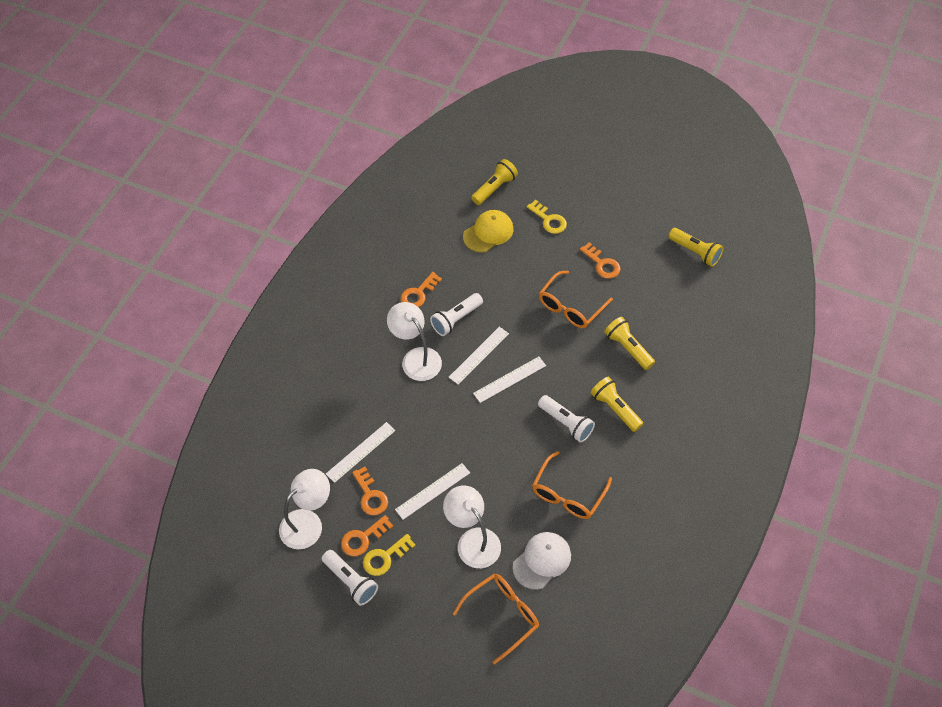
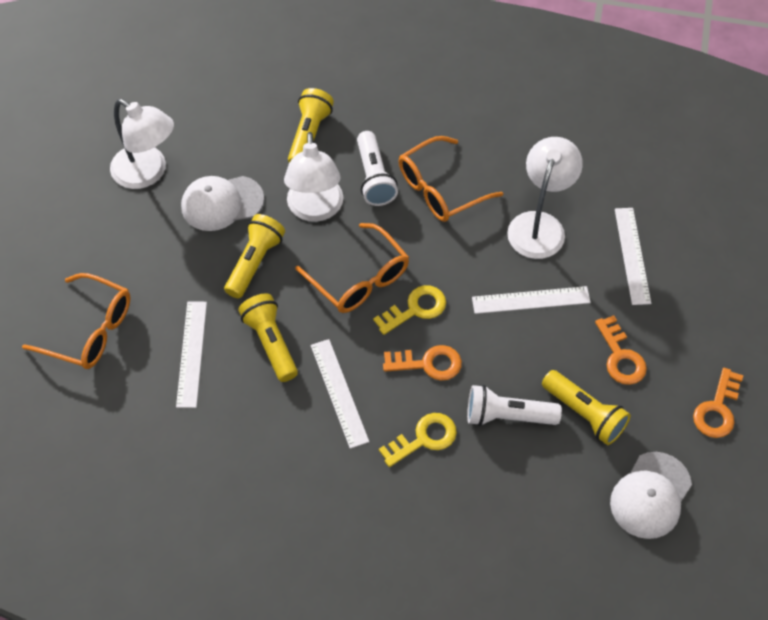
orange key: 4 -> 3
white cap: 1 -> 2
white flashlight: 3 -> 2
yellow cap: 1 -> 0

